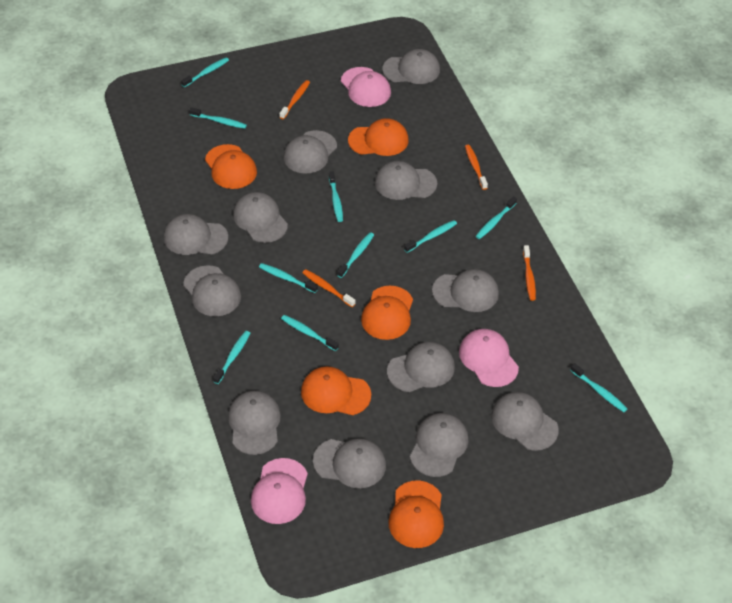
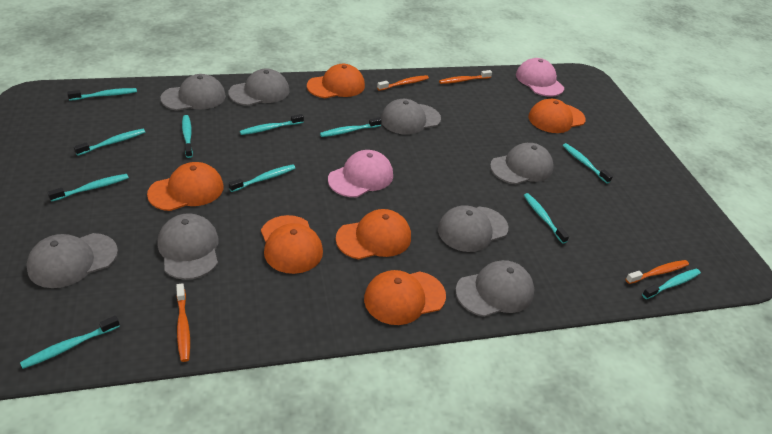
grey cap: 12 -> 8
orange cap: 5 -> 6
pink cap: 3 -> 2
turquoise toothbrush: 10 -> 11

